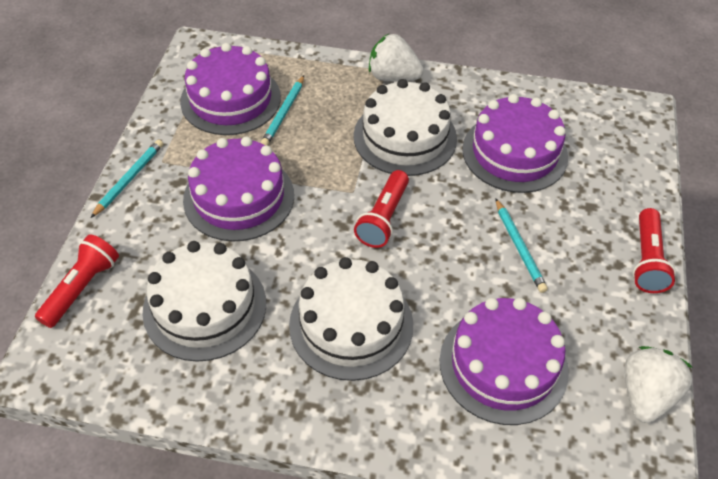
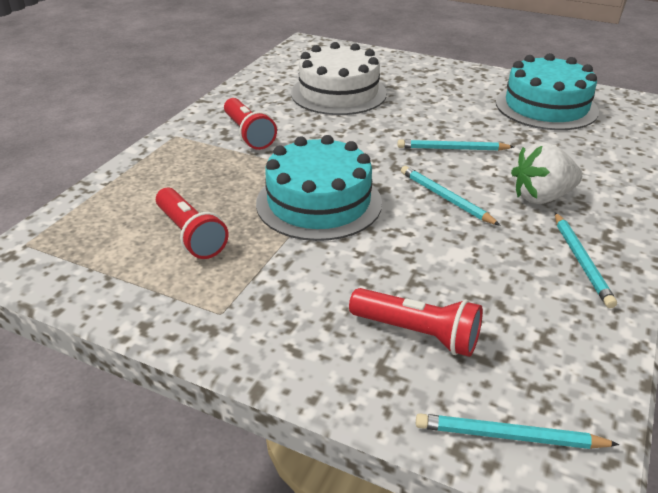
purple cake: 4 -> 0
turquoise cake: 0 -> 2
turquoise pencil: 3 -> 4
white cake: 3 -> 1
white strawberry: 2 -> 1

